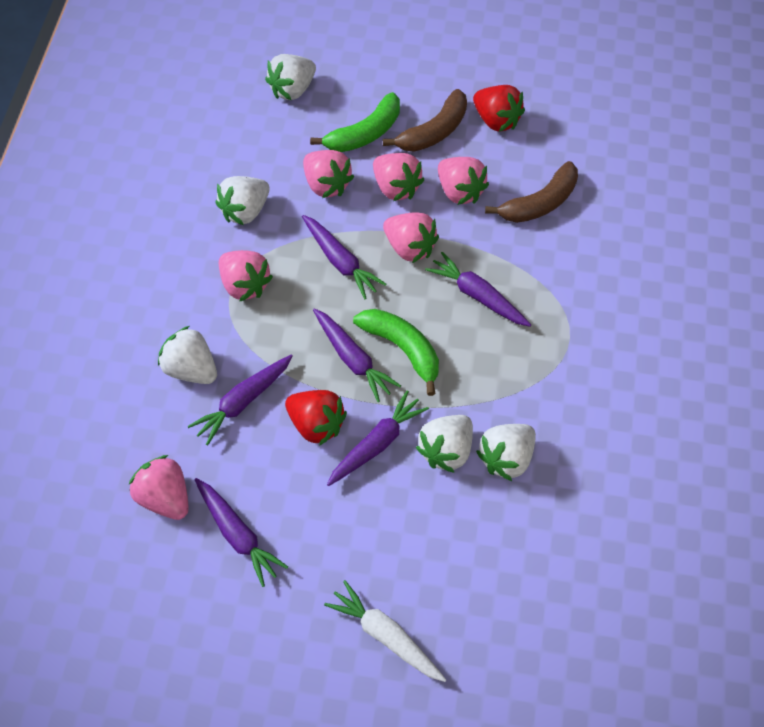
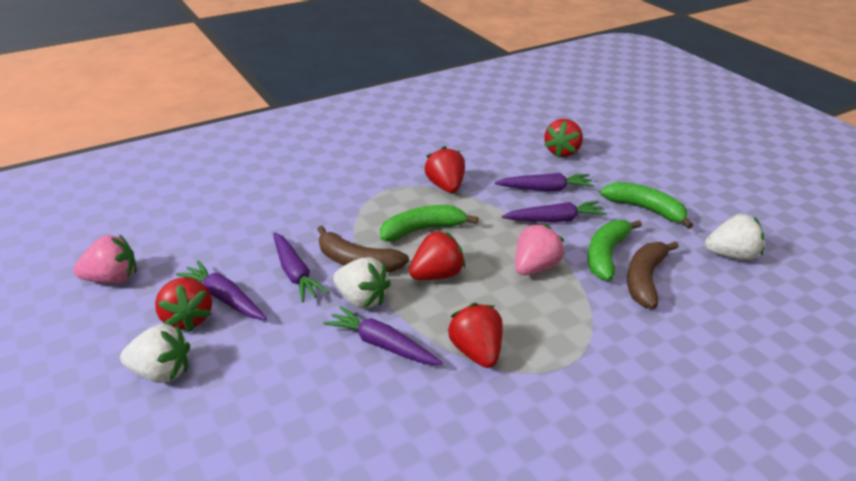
green banana: 2 -> 3
pink strawberry: 6 -> 2
purple carrot: 6 -> 5
red strawberry: 2 -> 5
white carrot: 1 -> 0
white strawberry: 5 -> 3

